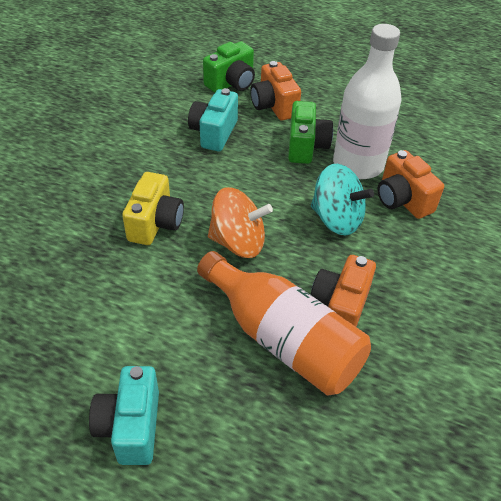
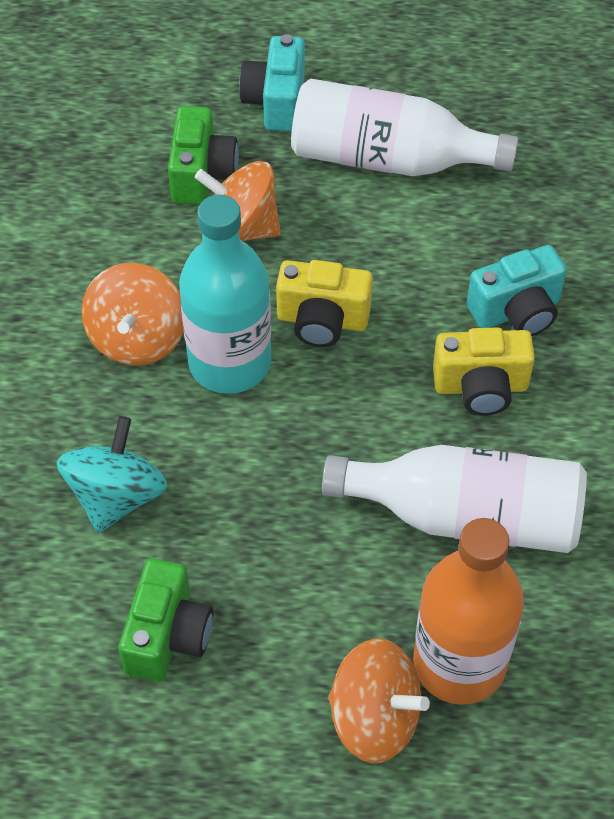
orange camera: 3 -> 0
orange spinning top: 1 -> 3
turquoise bottle: 0 -> 1
white bottle: 1 -> 2
yellow camera: 1 -> 2

